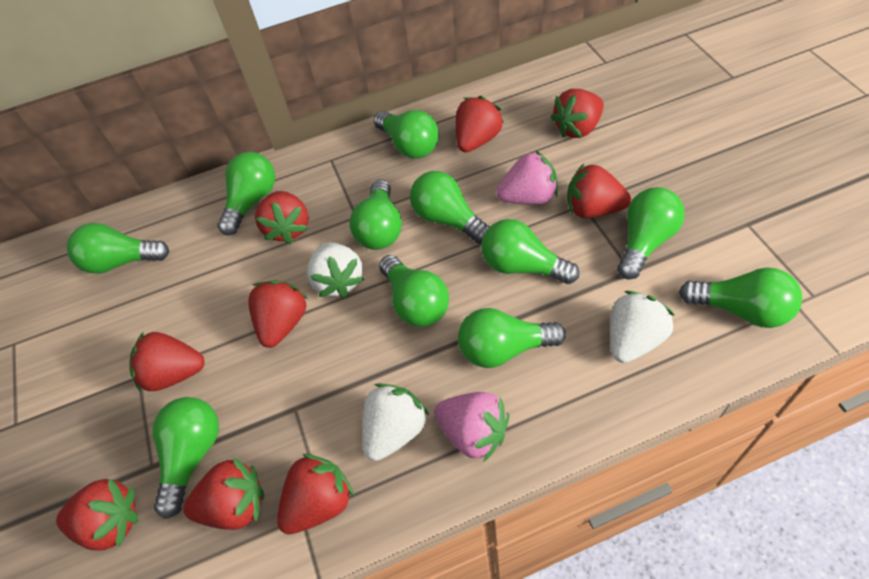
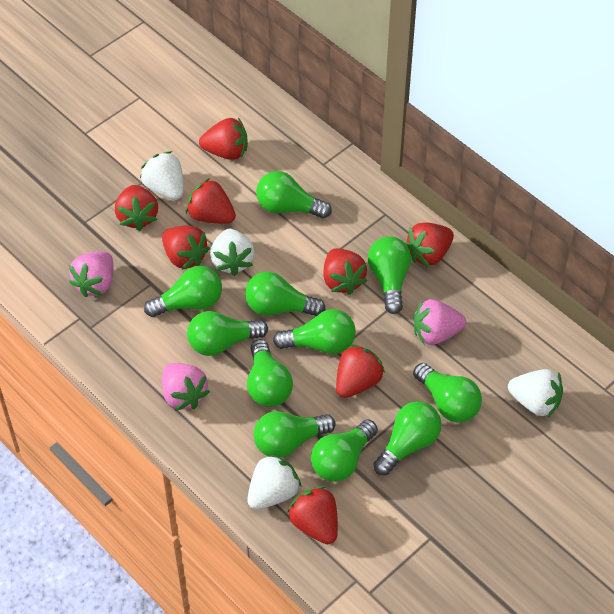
pink strawberry: 2 -> 3
red strawberry: 9 -> 8
white strawberry: 3 -> 4

